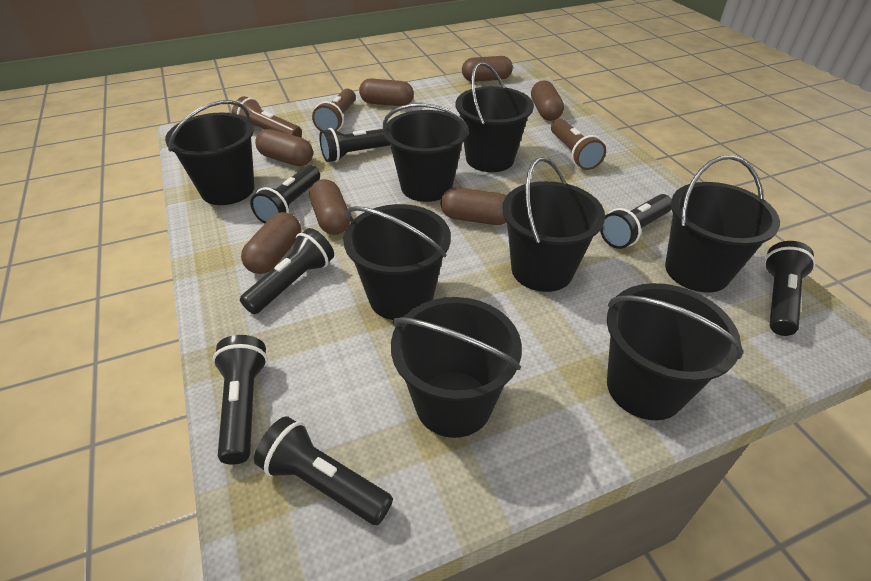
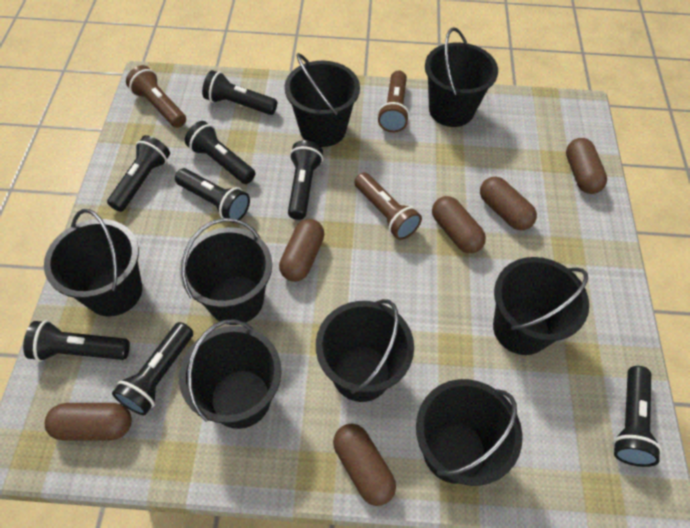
black flashlight: 7 -> 8
brown capsule: 7 -> 6

